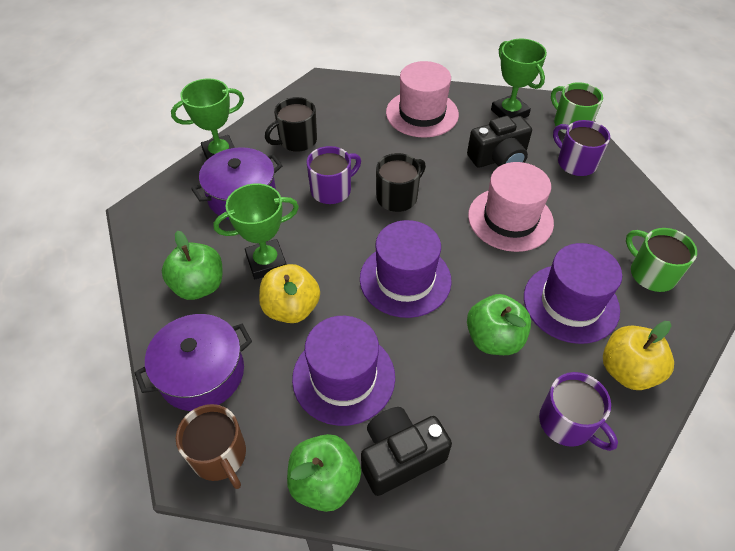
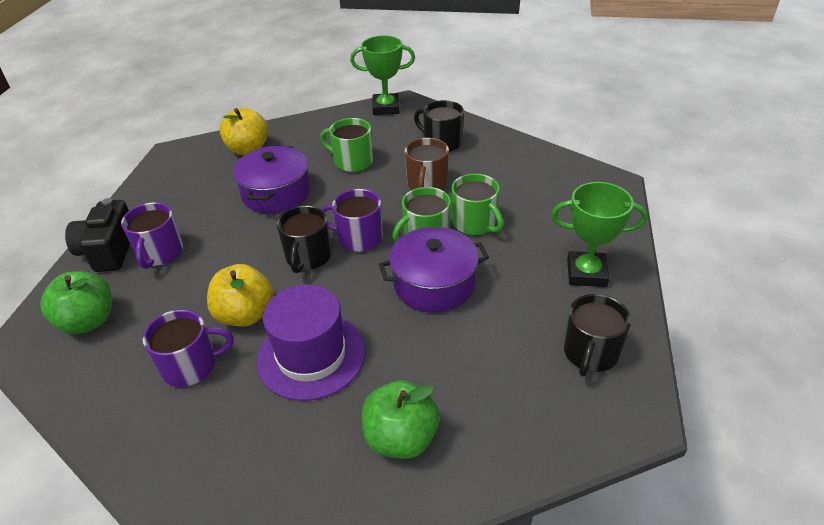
black camera: 2 -> 1
black mug: 2 -> 3
green apple: 3 -> 2
green mug: 2 -> 3
green trophy: 3 -> 2
pink hat: 2 -> 0
purple hat: 3 -> 1

